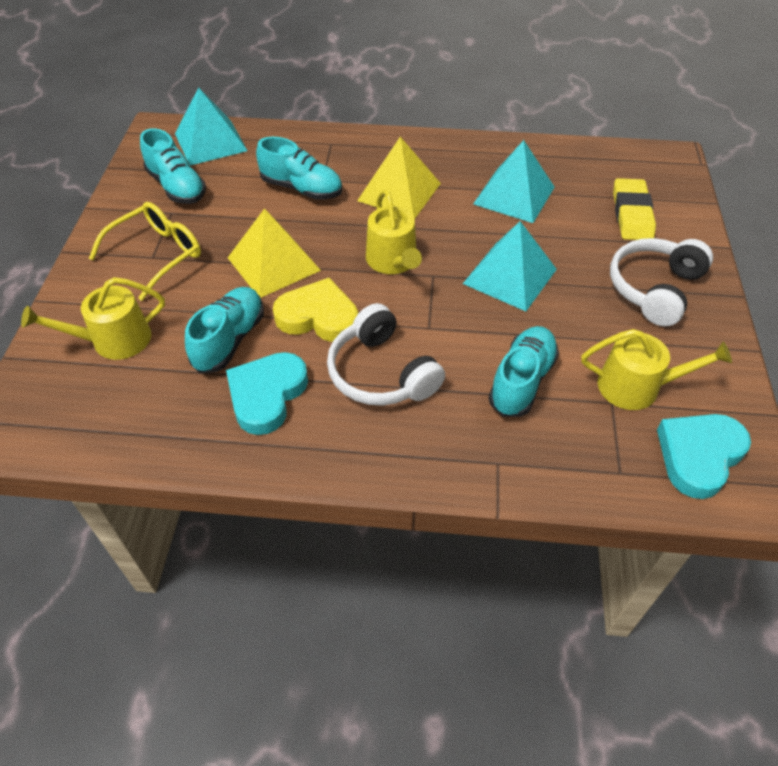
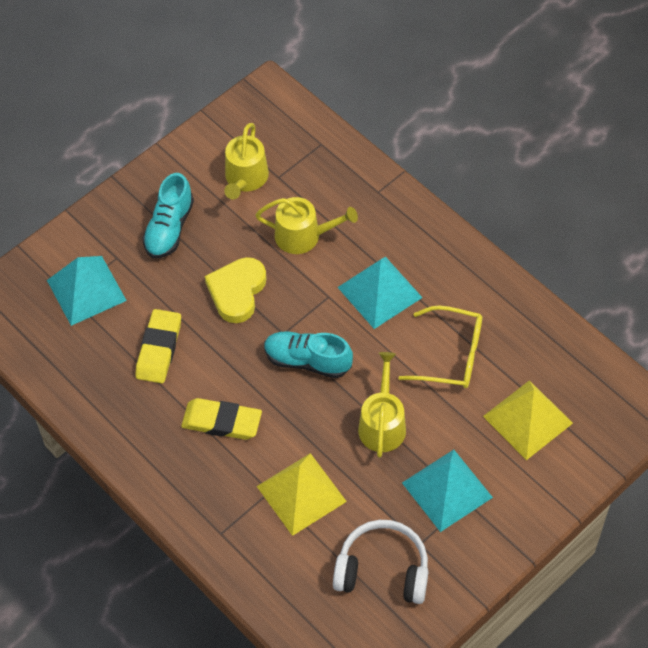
turquoise heart: 2 -> 0
turquoise shoe: 4 -> 2
white headphones: 2 -> 1
yellow eraser: 1 -> 2

